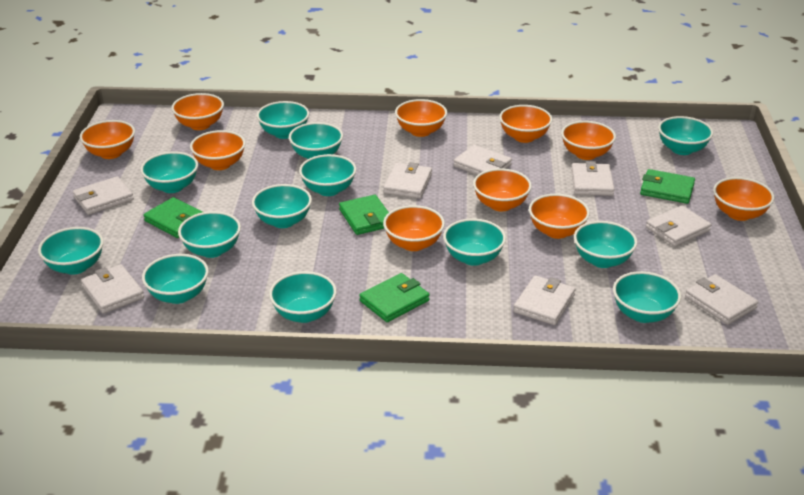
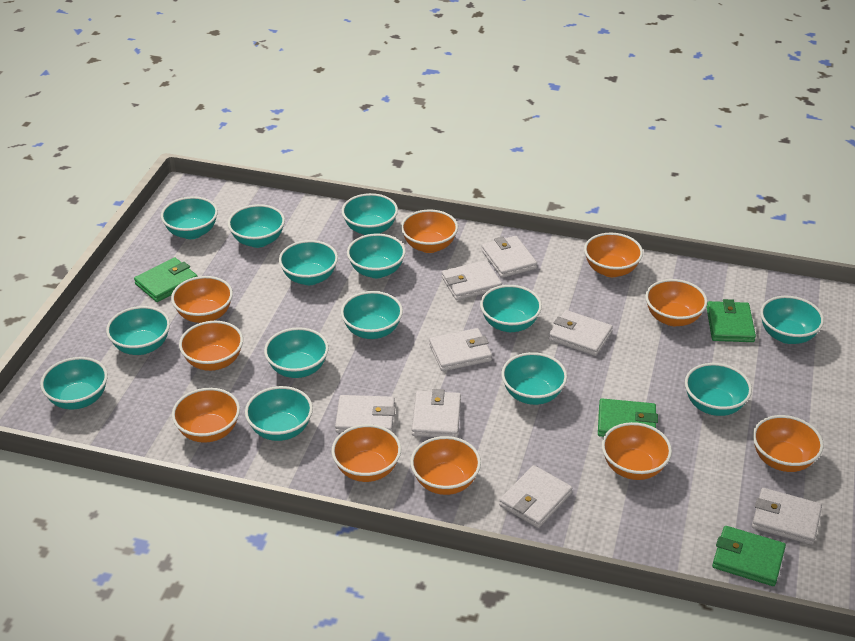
turquoise bowl: 13 -> 14

